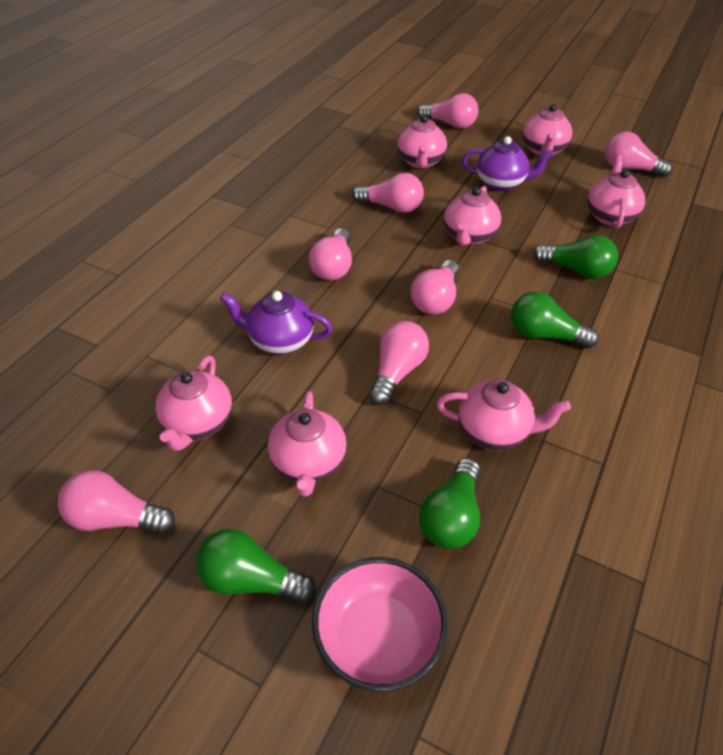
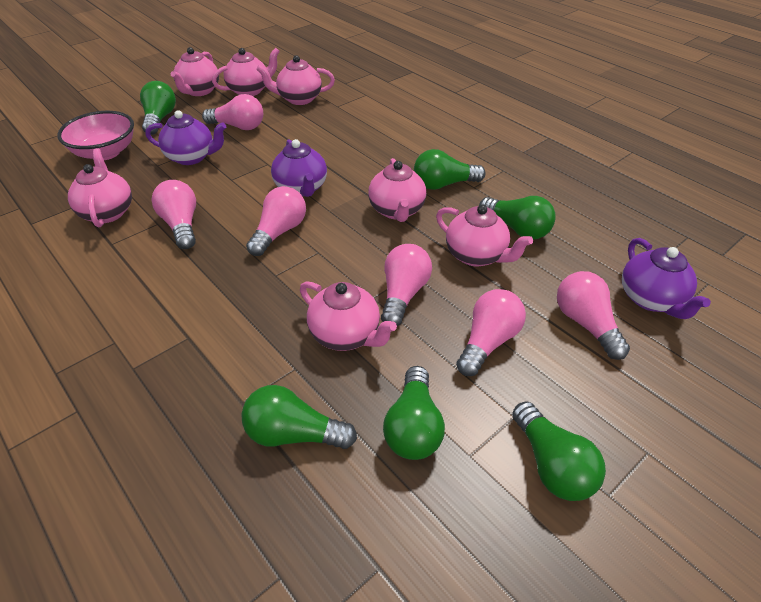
green light bulb: 4 -> 6
pink light bulb: 7 -> 6
purple teapot: 2 -> 3

